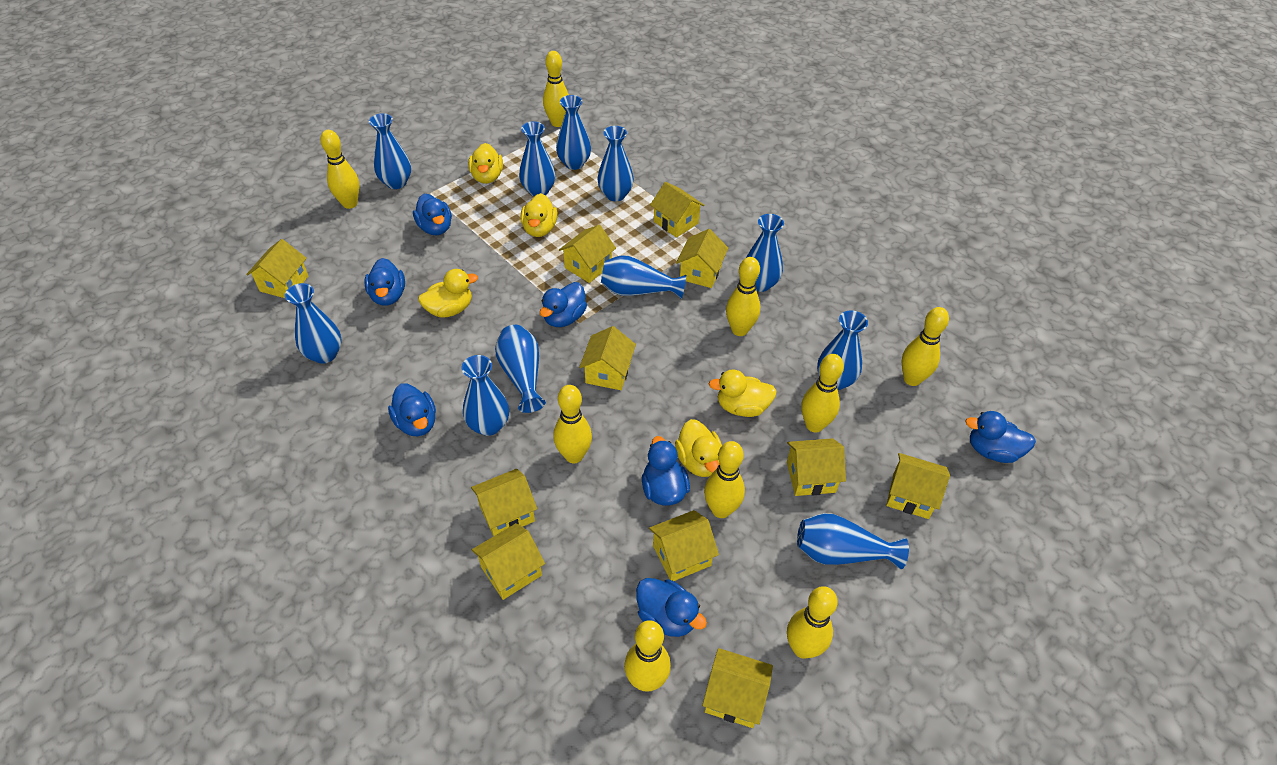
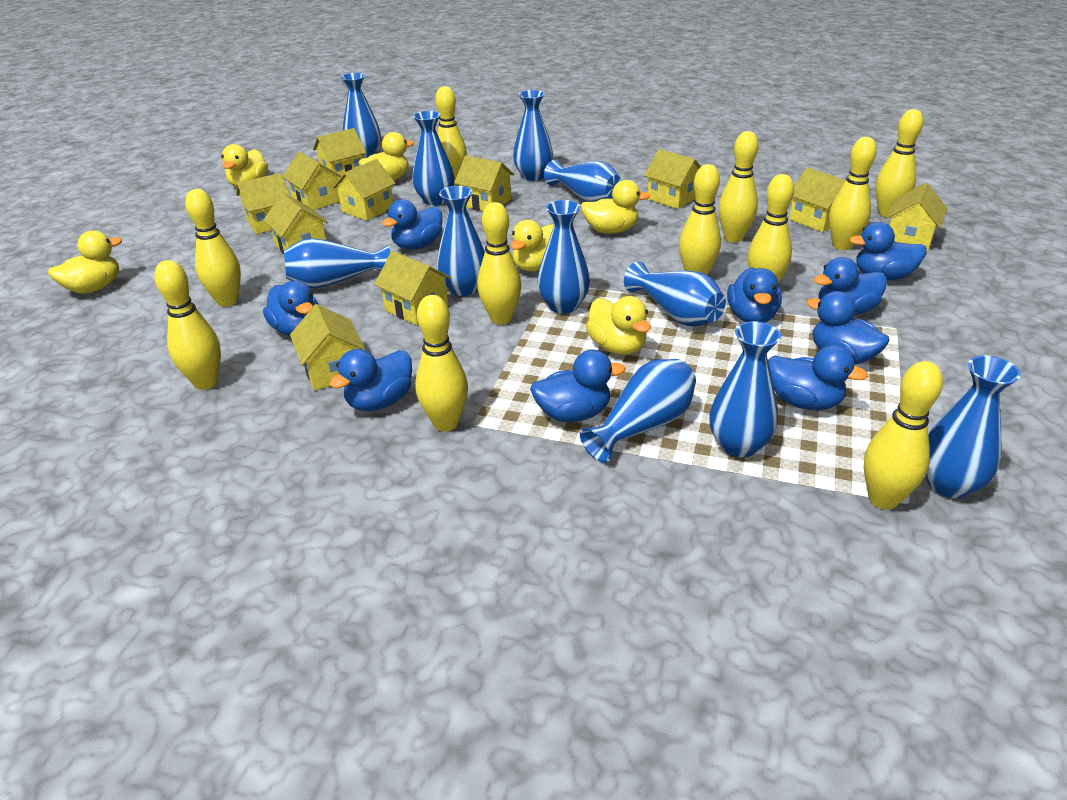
blue duck: 7 -> 9
yellow bowling pin: 9 -> 11
yellow duck: 5 -> 6

